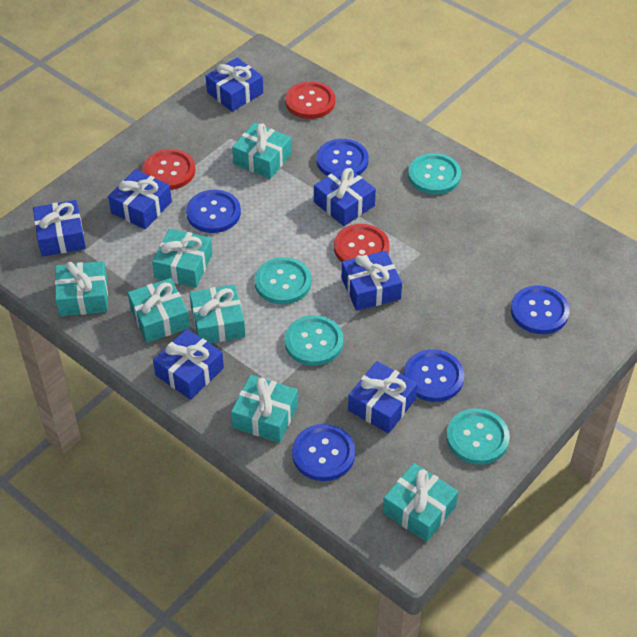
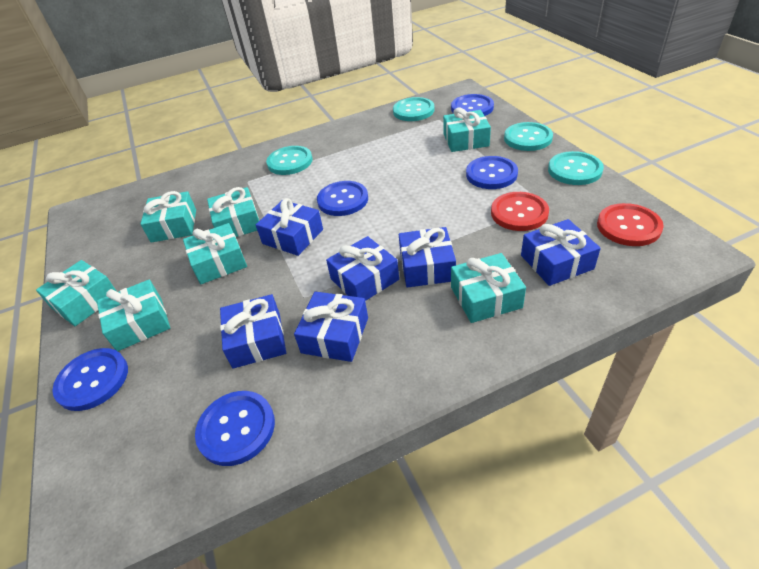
blue gift: 7 -> 6
red button: 3 -> 2

